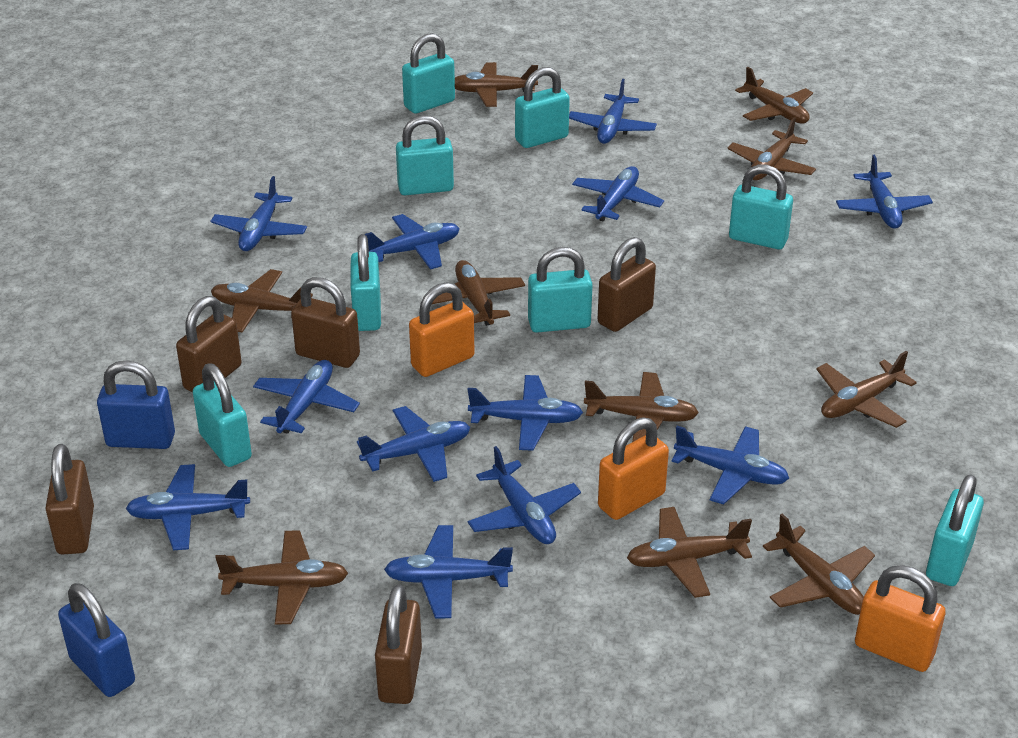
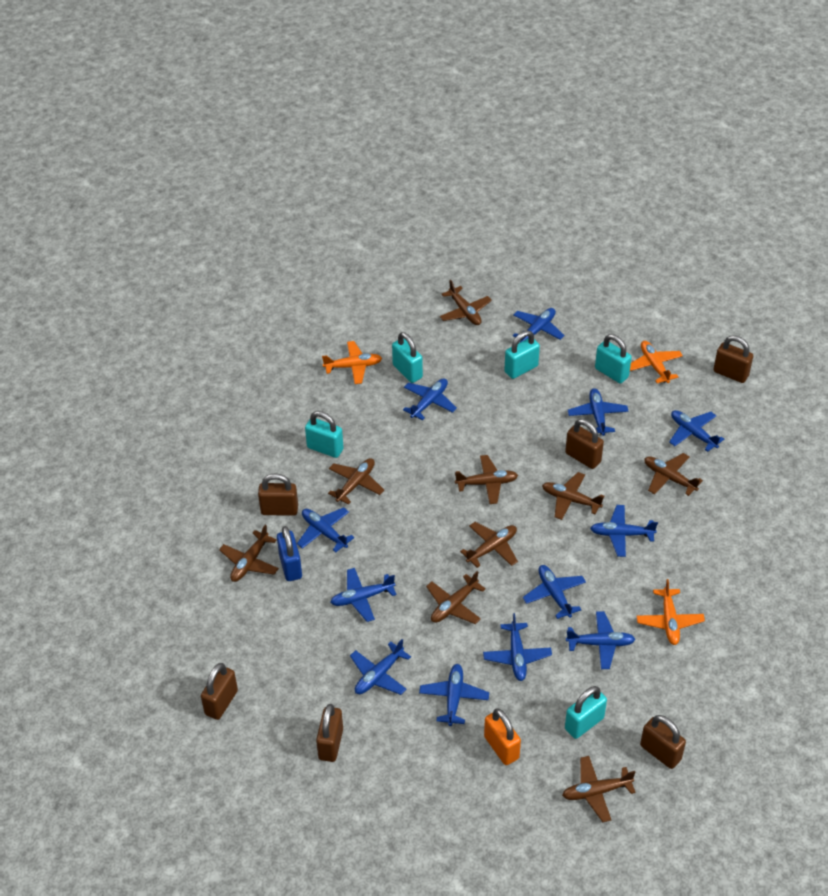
blue padlock: 2 -> 1
brown padlock: 5 -> 6
brown plane: 10 -> 9
orange padlock: 3 -> 1
orange plane: 0 -> 3
turquoise padlock: 8 -> 5

